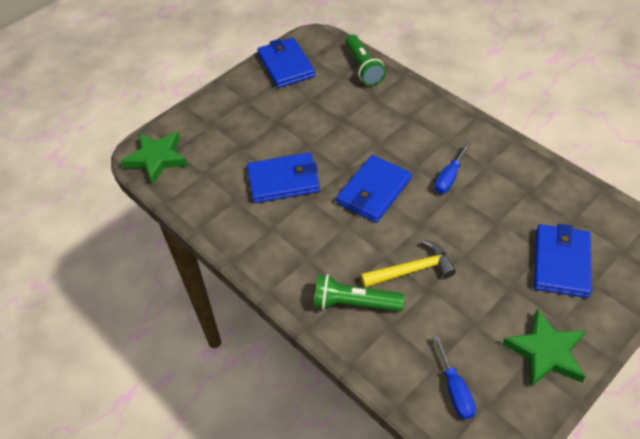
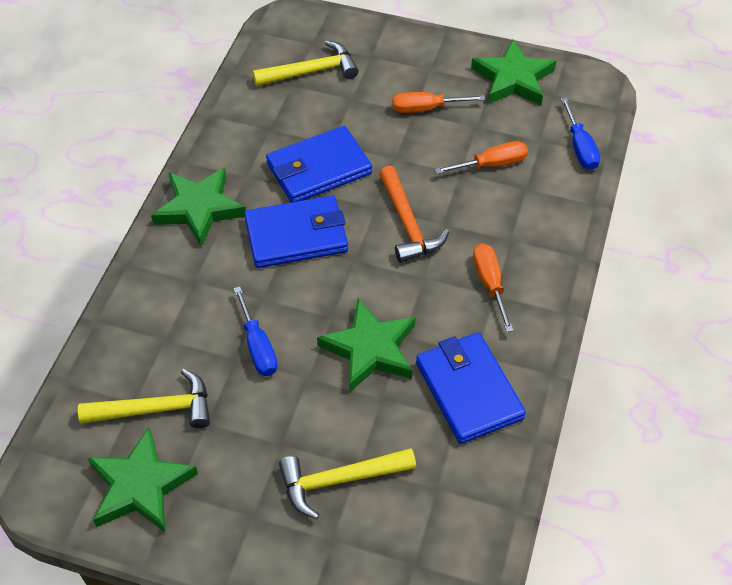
blue wallet: 4 -> 3
green flashlight: 2 -> 0
green star: 2 -> 4
orange hammer: 0 -> 1
orange screwdriver: 0 -> 3
yellow hammer: 1 -> 3

